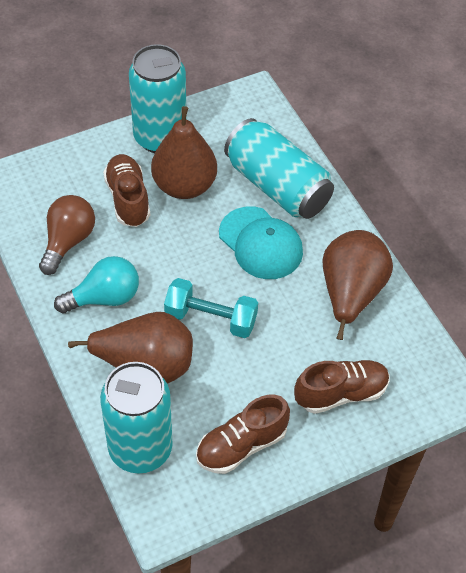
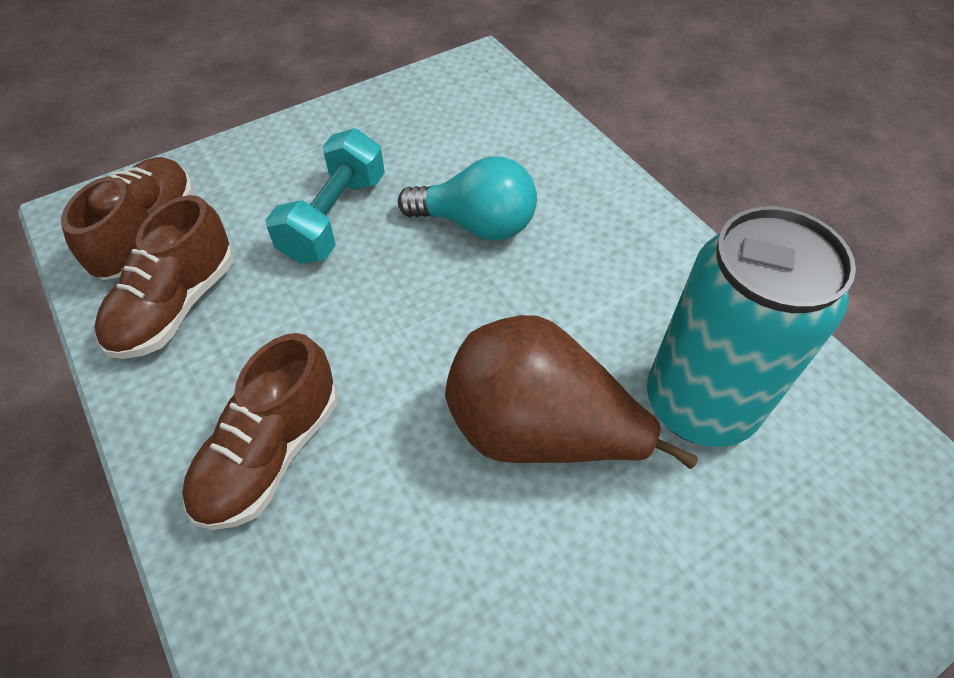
brown light bulb: 1 -> 0
brown pear: 3 -> 1
turquoise can: 3 -> 1
turquoise cap: 1 -> 0

